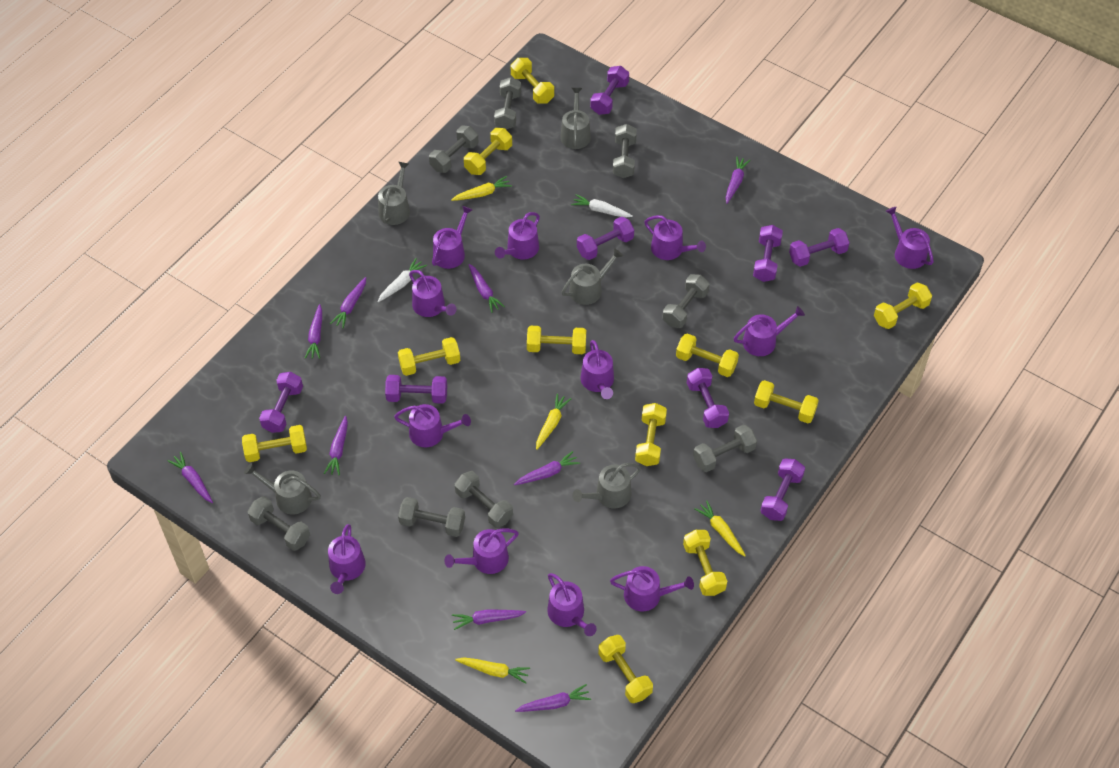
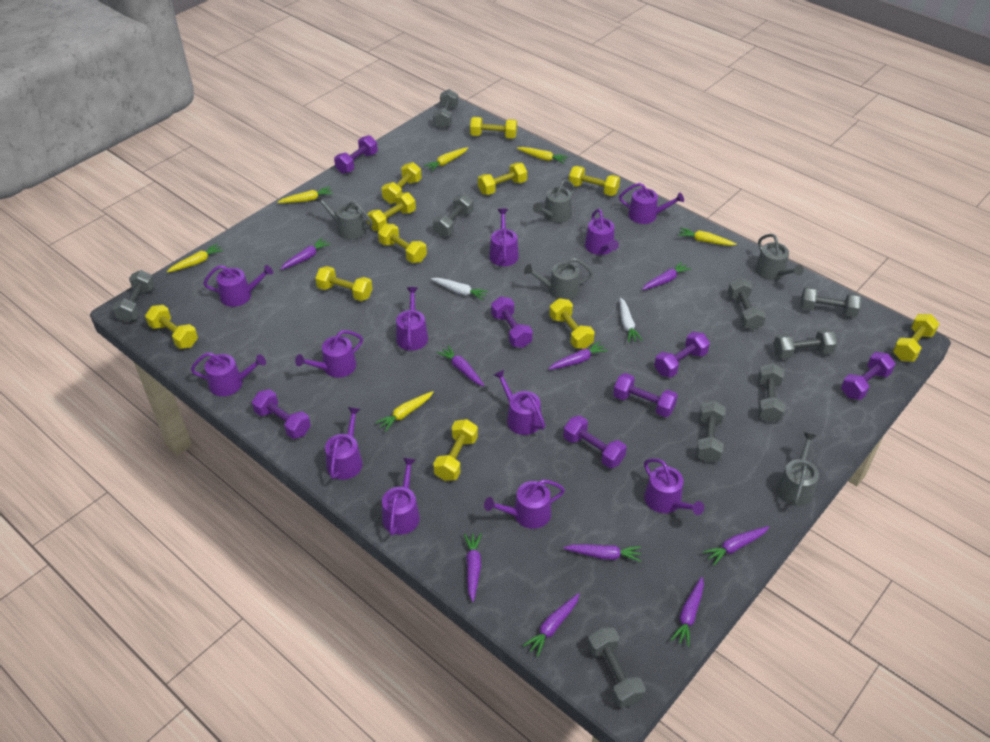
grey dumbbell: 8 -> 9
purple dumbbell: 8 -> 7
yellow carrot: 4 -> 6

